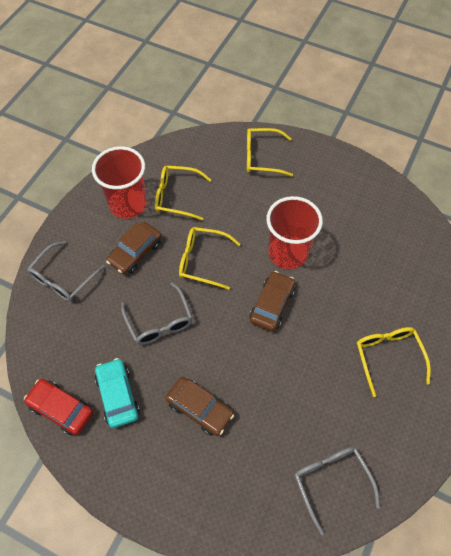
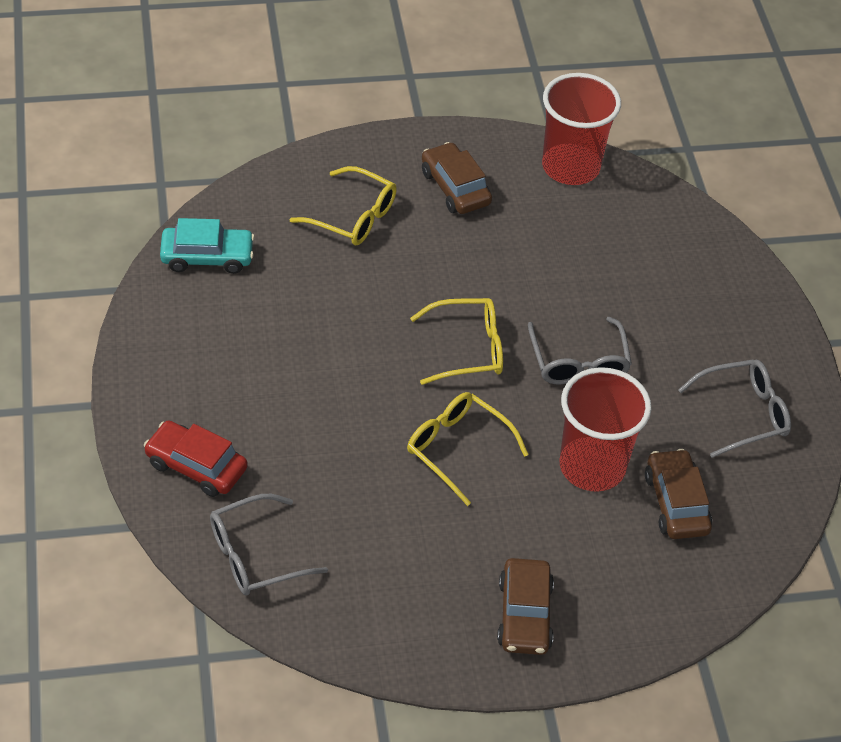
yellow glasses: 4 -> 3

